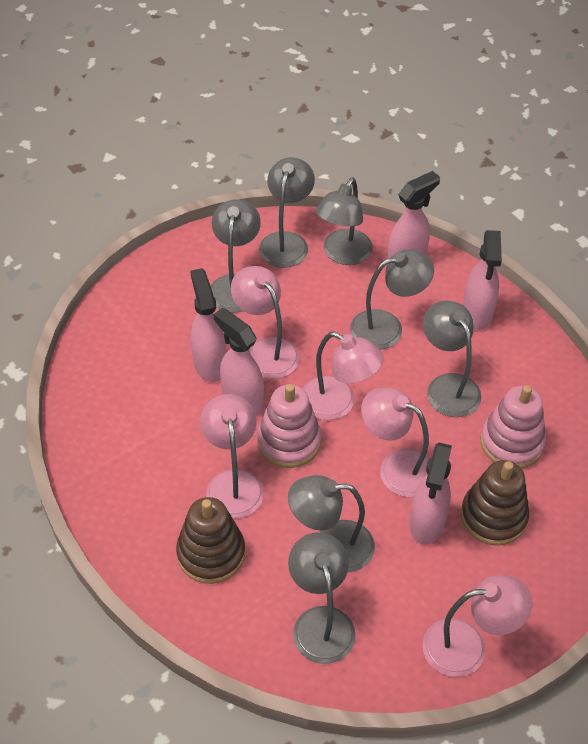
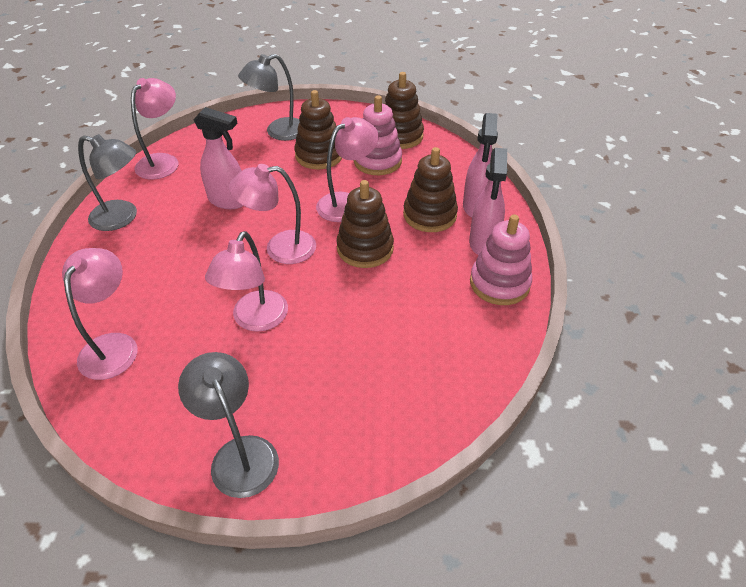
brown stacking toy: 2 -> 4
grey lamp: 7 -> 3
pink spray bottle: 5 -> 3

